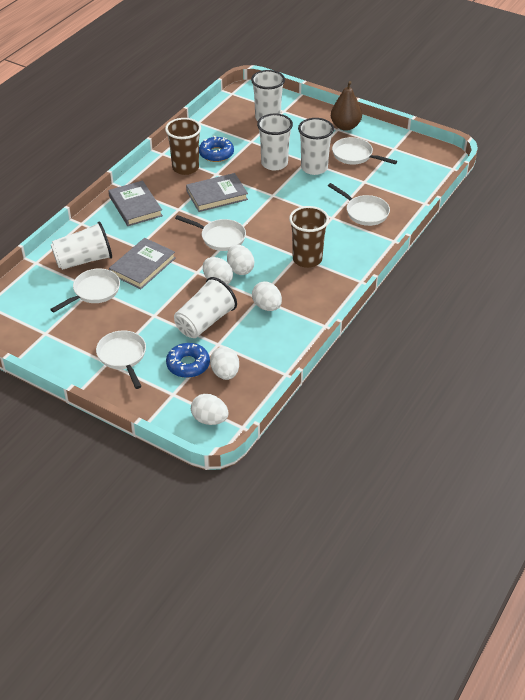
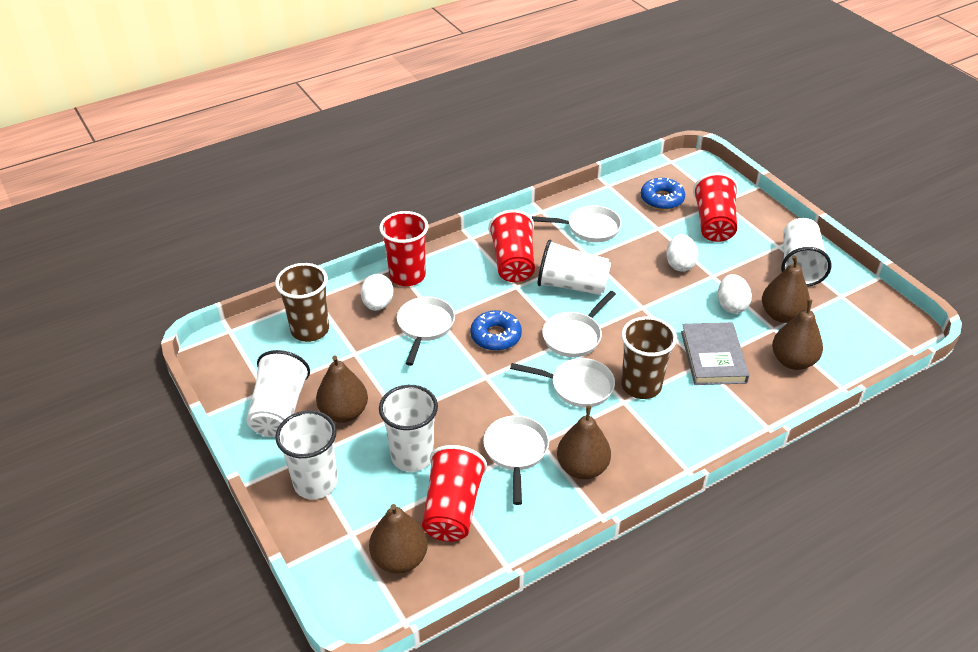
brown pear: 1 -> 5
grey book: 3 -> 1
red cup: 0 -> 4
white egg: 5 -> 3

